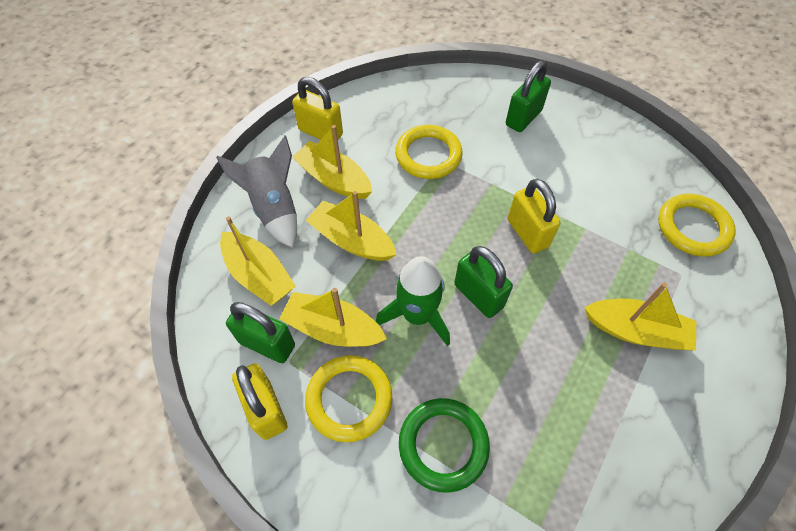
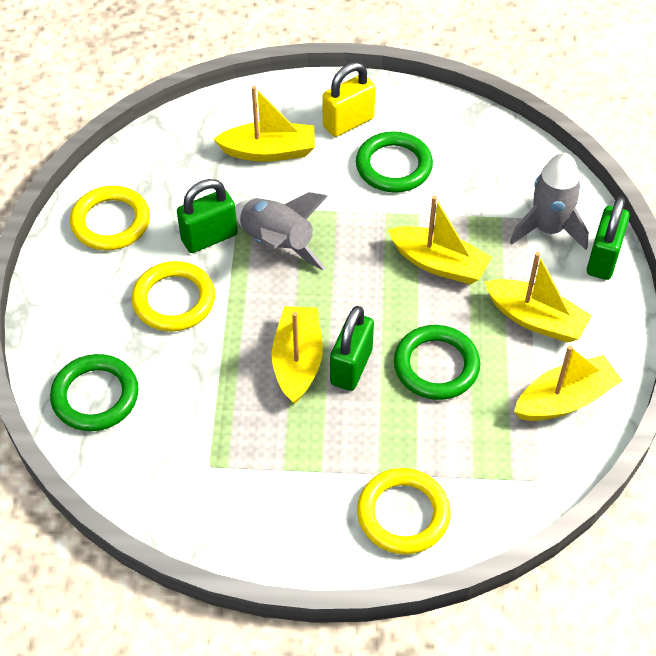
green ring: 1 -> 3
green rocket: 1 -> 0
grey rocket: 1 -> 2
yellow padlock: 3 -> 1

